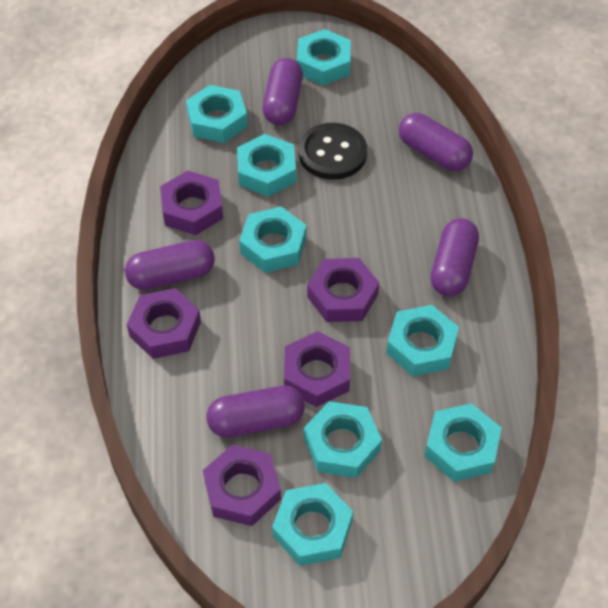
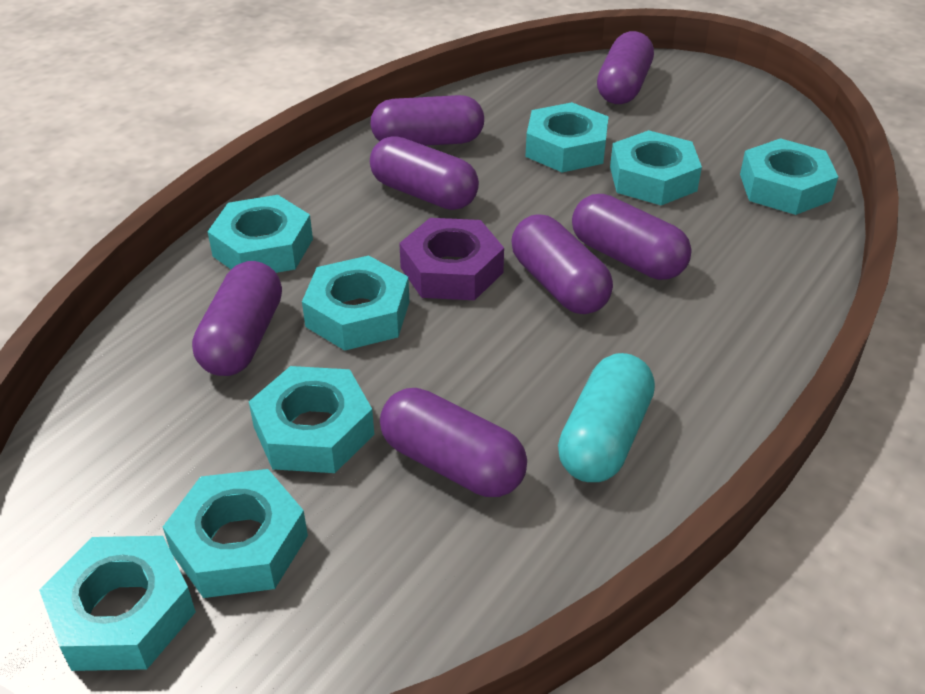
black button: 1 -> 0
purple capsule: 5 -> 7
purple nut: 5 -> 1
turquoise capsule: 0 -> 1

